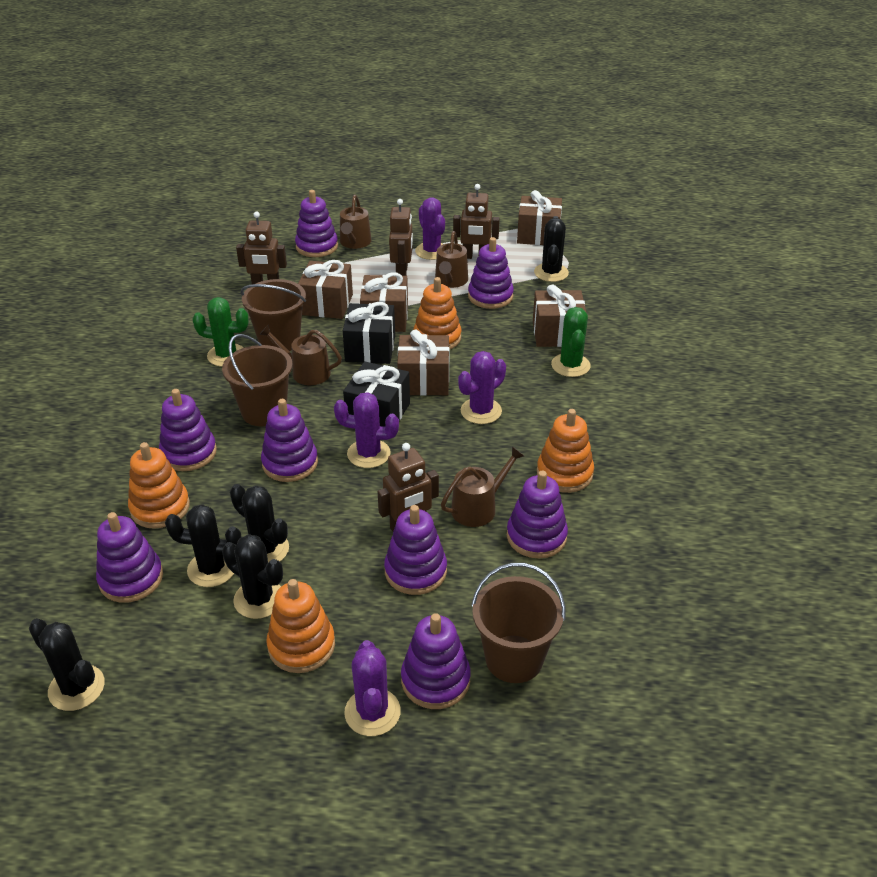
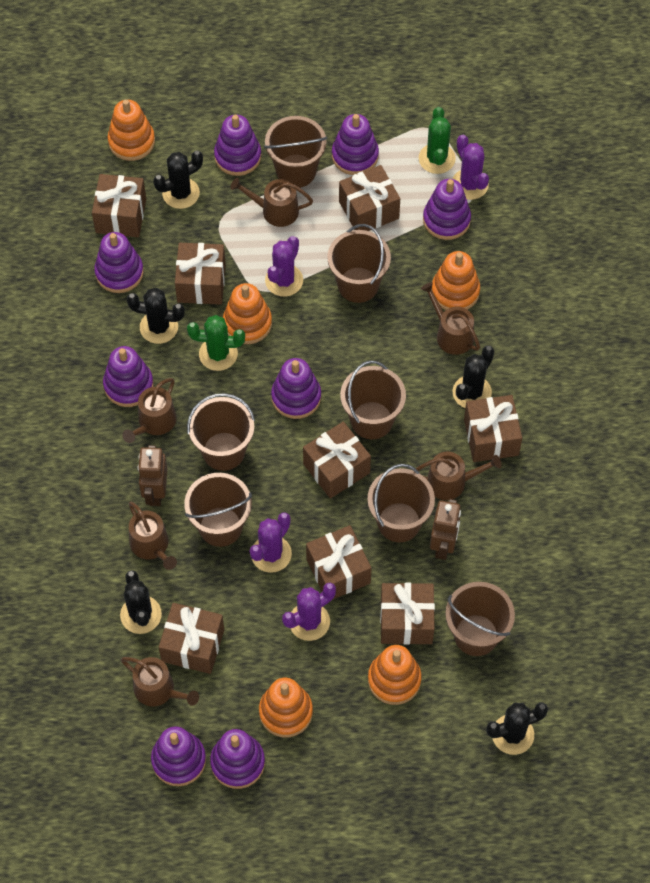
black gift: 2 -> 0
brown bucket: 3 -> 7
brown gift: 5 -> 8
brown robot: 4 -> 2
brown watering can: 4 -> 6
orange stacking toy: 4 -> 5

